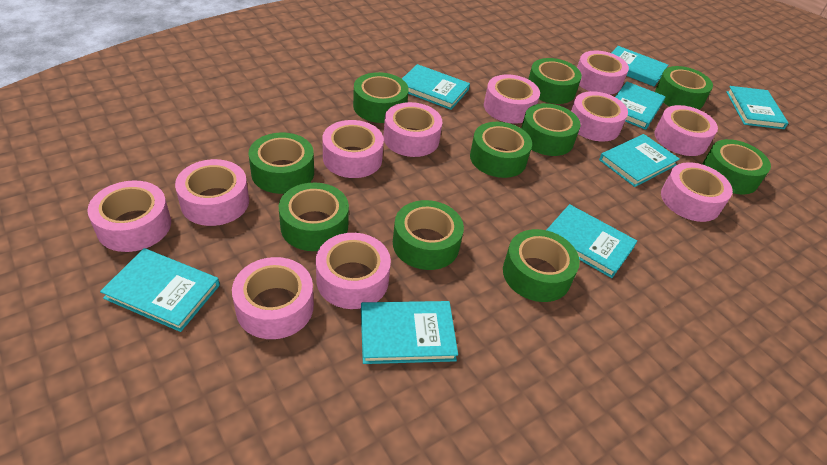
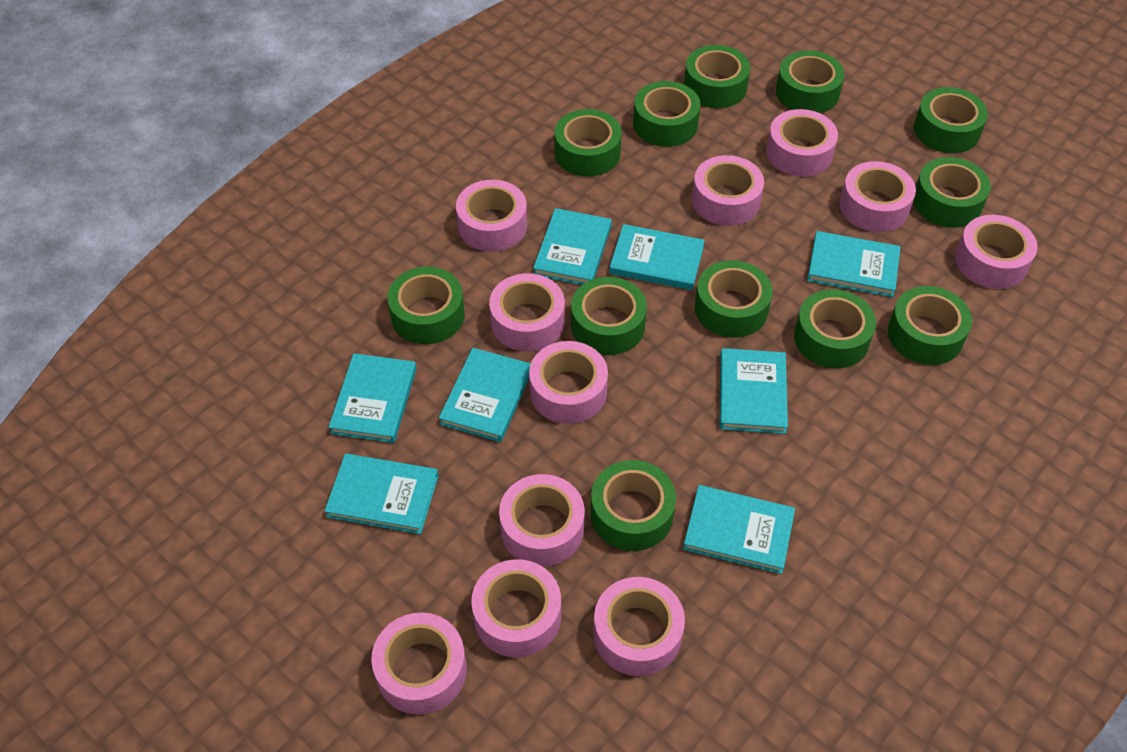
green tape: 10 -> 12

